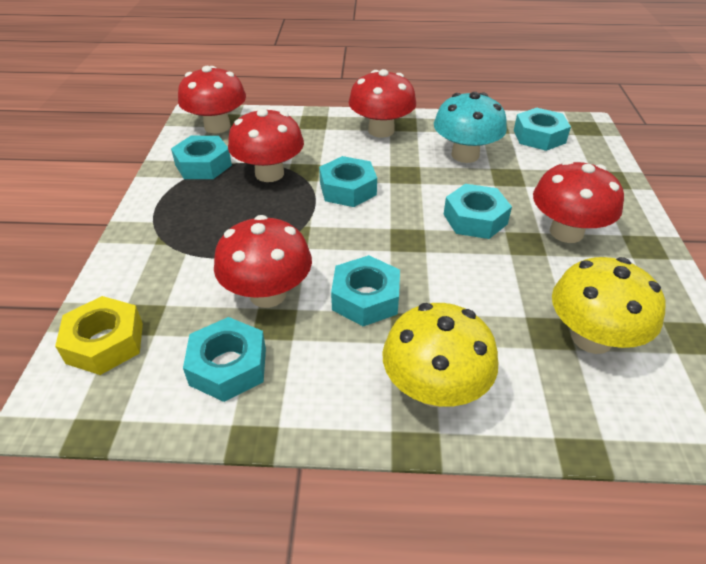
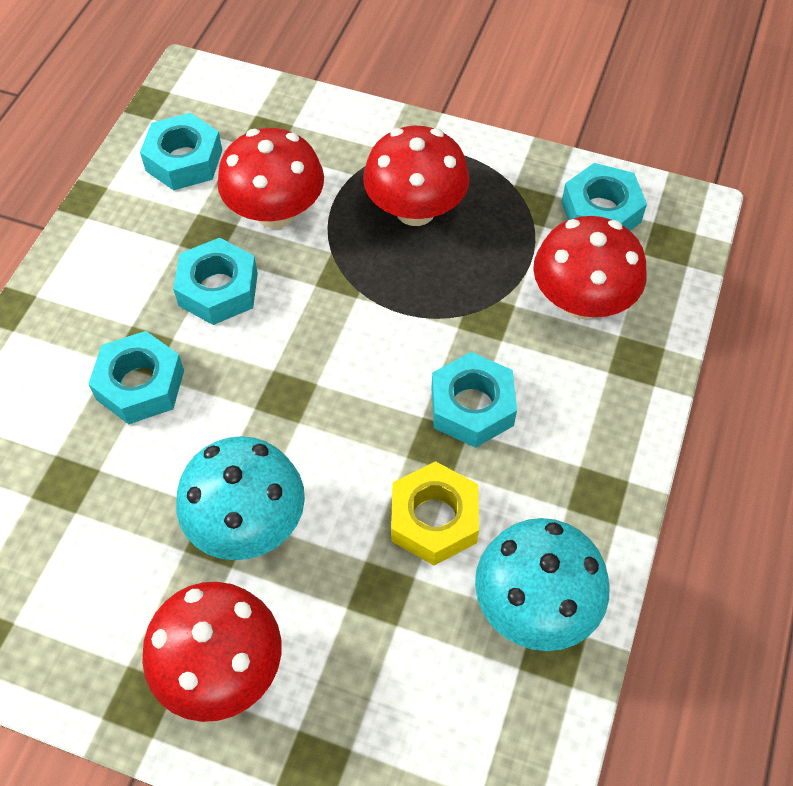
red mushroom: 5 -> 4
turquoise mushroom: 1 -> 2
turquoise nut: 6 -> 5
yellow mushroom: 2 -> 0

